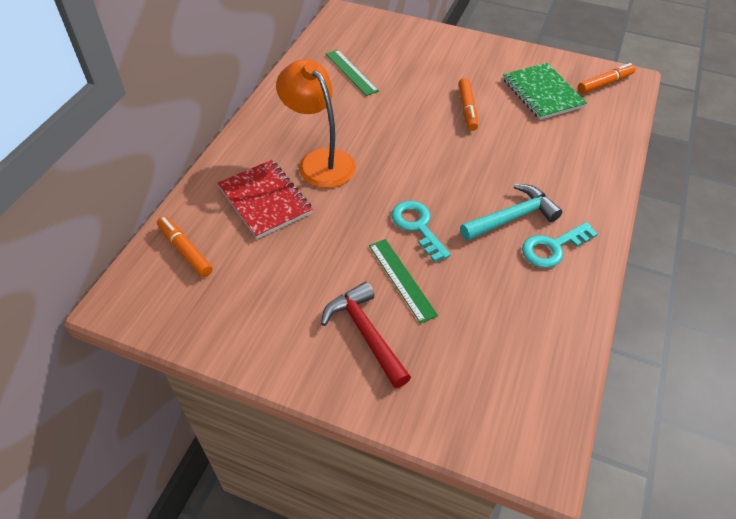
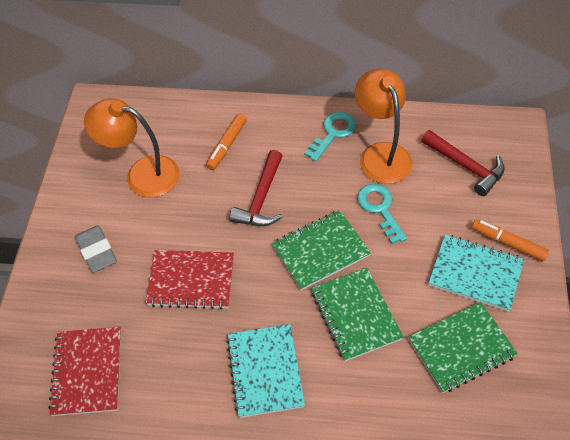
green notebook: 1 -> 3
green ruler: 2 -> 0
grey eraser: 0 -> 1
orange lamp: 1 -> 2
orange marker: 3 -> 2
red hammer: 1 -> 2
red notebook: 1 -> 2
turquoise hammer: 1 -> 0
turquoise notebook: 0 -> 2

